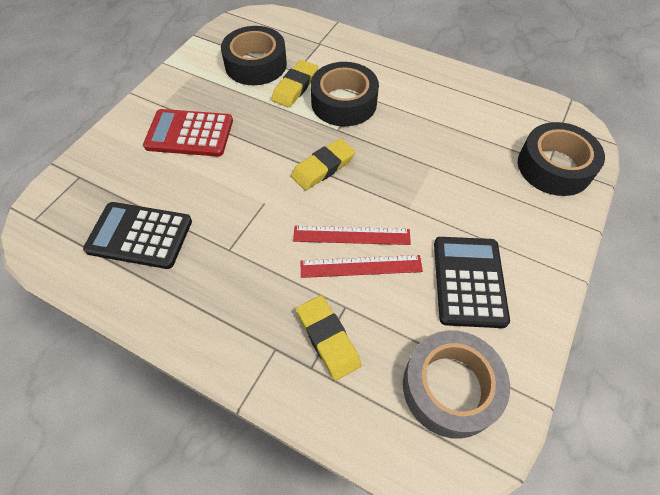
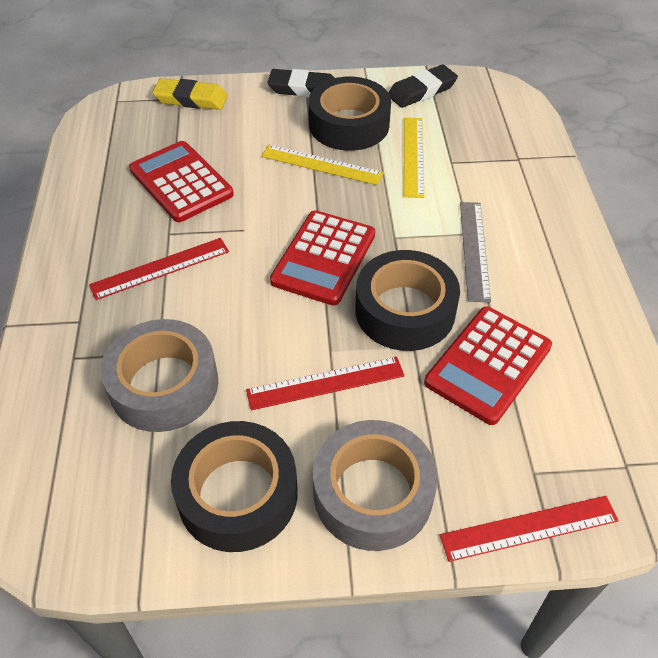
black calculator: 2 -> 0
black eraser: 0 -> 2
grey ruler: 0 -> 1
grey tape: 1 -> 2
red calculator: 1 -> 3
red ruler: 2 -> 3
yellow eraser: 3 -> 1
yellow ruler: 0 -> 2

